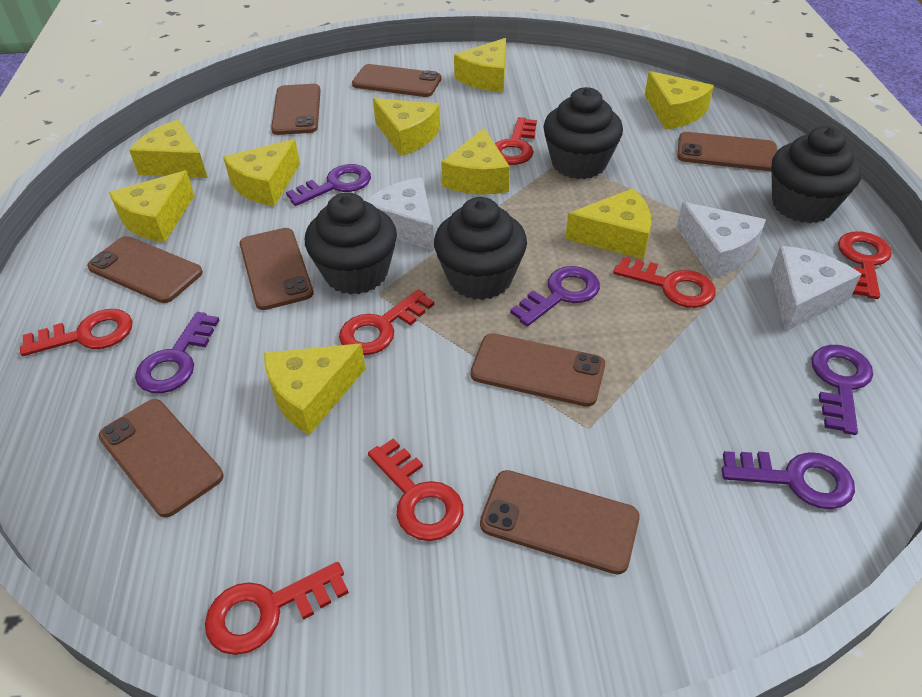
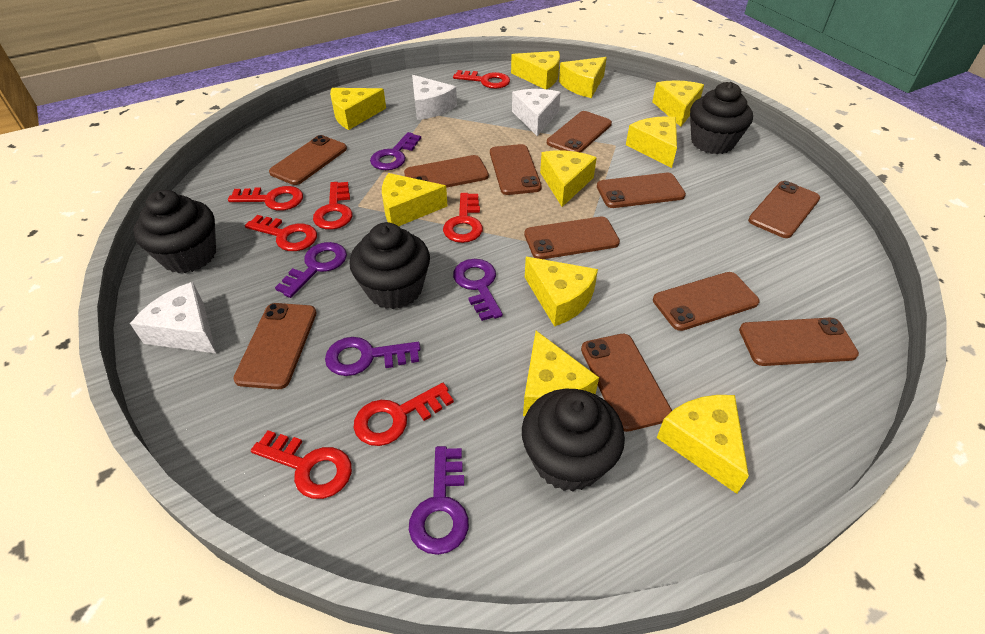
brown phone: 8 -> 11
yellow cheese: 9 -> 10

